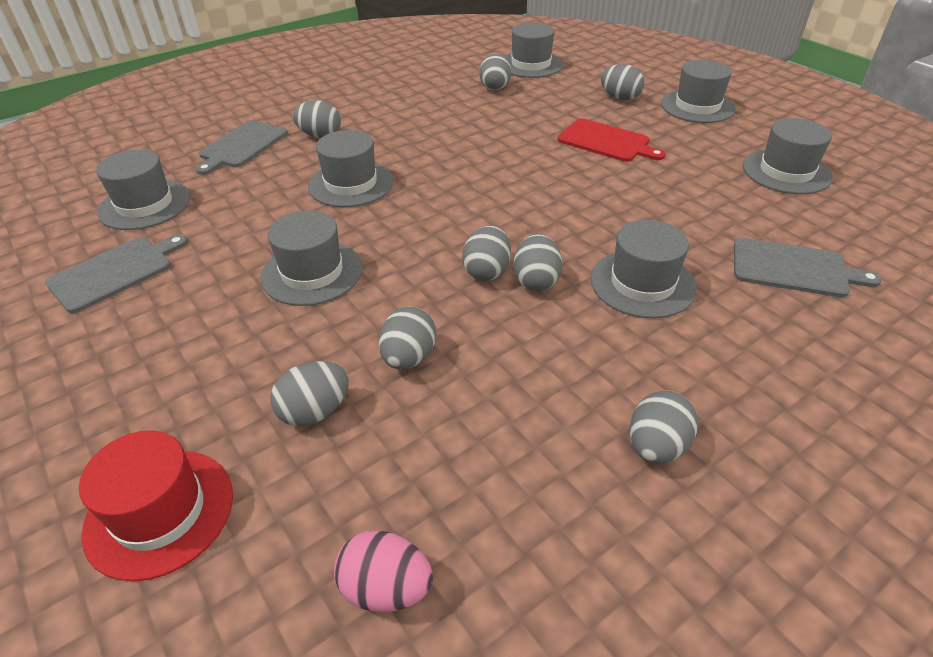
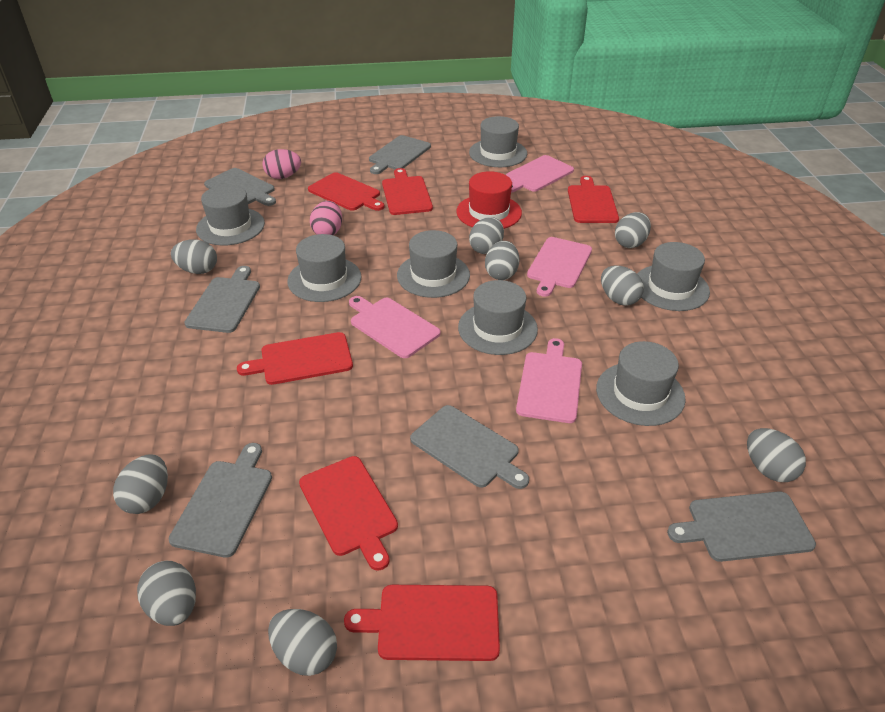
grey cutting board: 3 -> 6
grey egg: 8 -> 9
pink cutting board: 0 -> 4
pink egg: 1 -> 2
red cutting board: 1 -> 6

